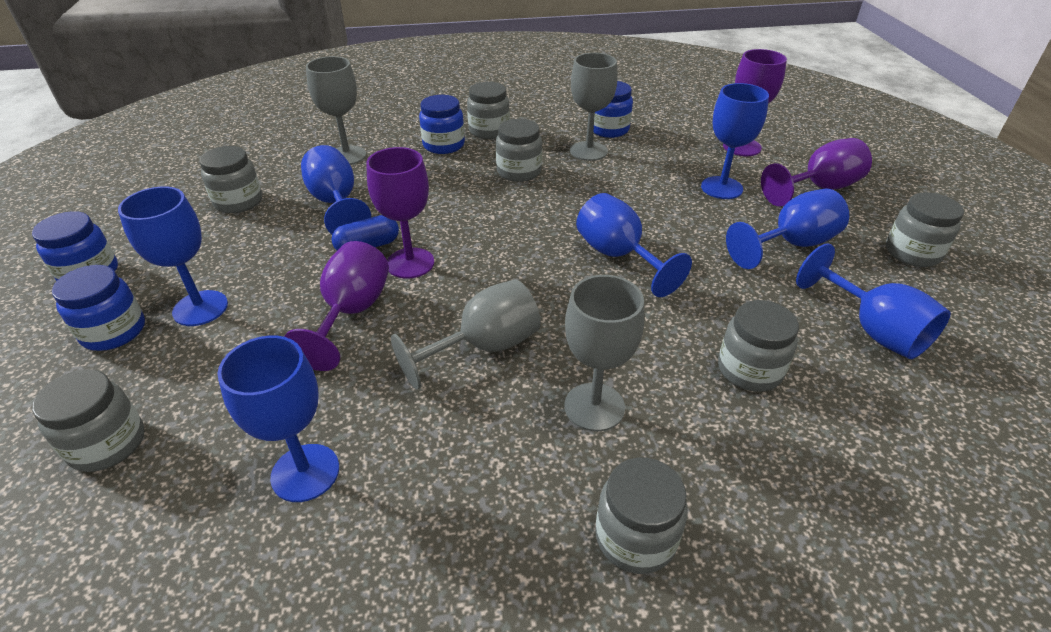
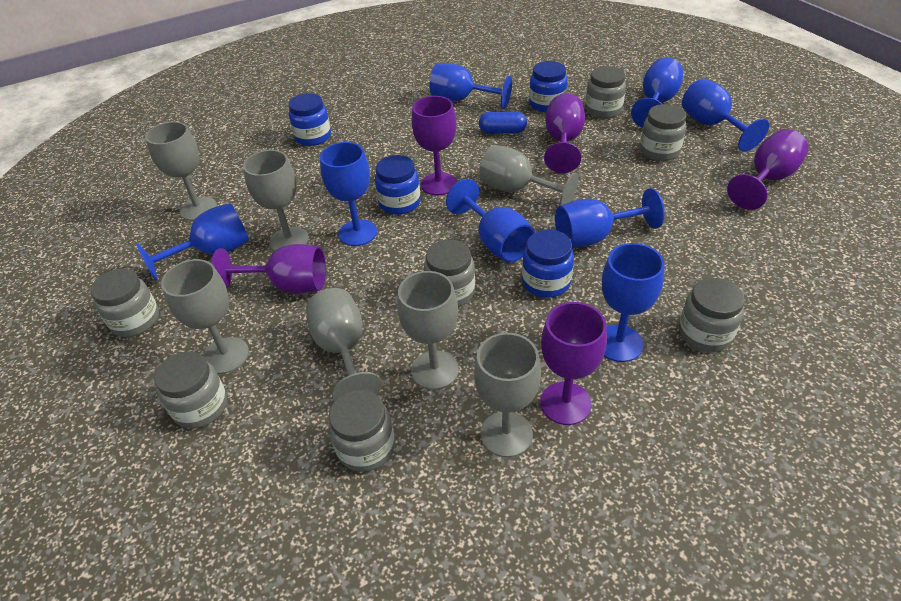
blue goblet: 7 -> 8
grey goblet: 4 -> 7
purple goblet: 4 -> 5

